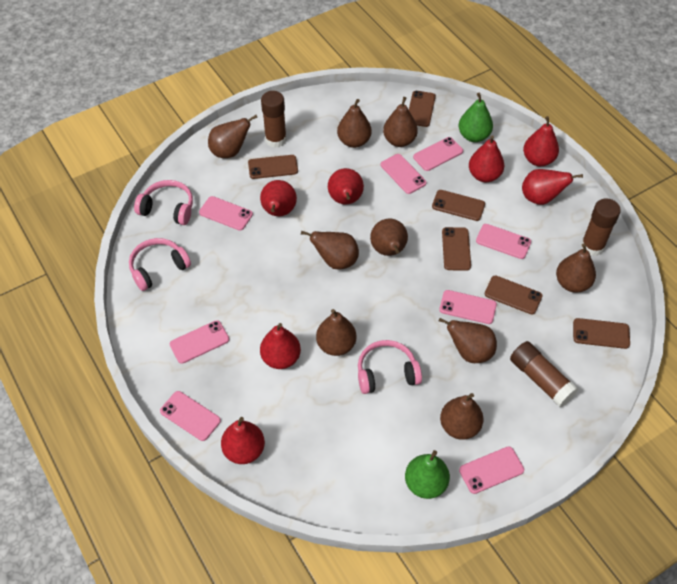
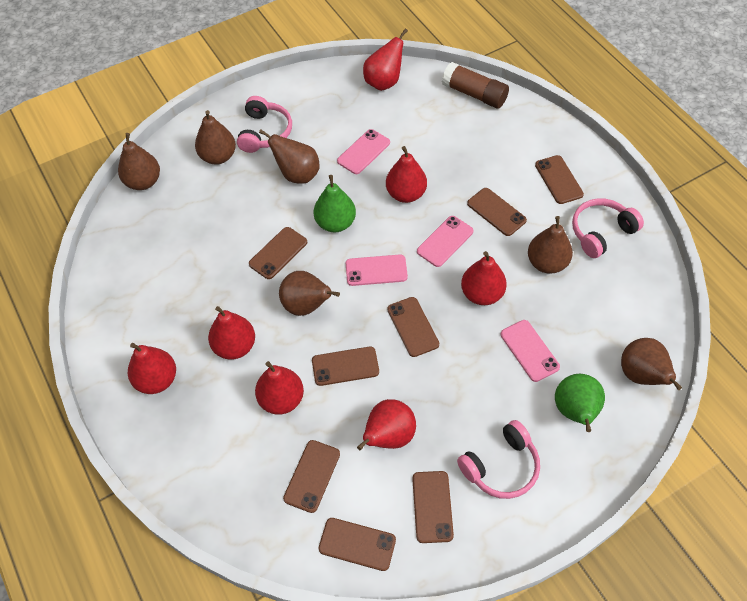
brown glue stick: 3 -> 1
brown pear: 9 -> 6
brown phone: 6 -> 8
pink phone: 8 -> 4

